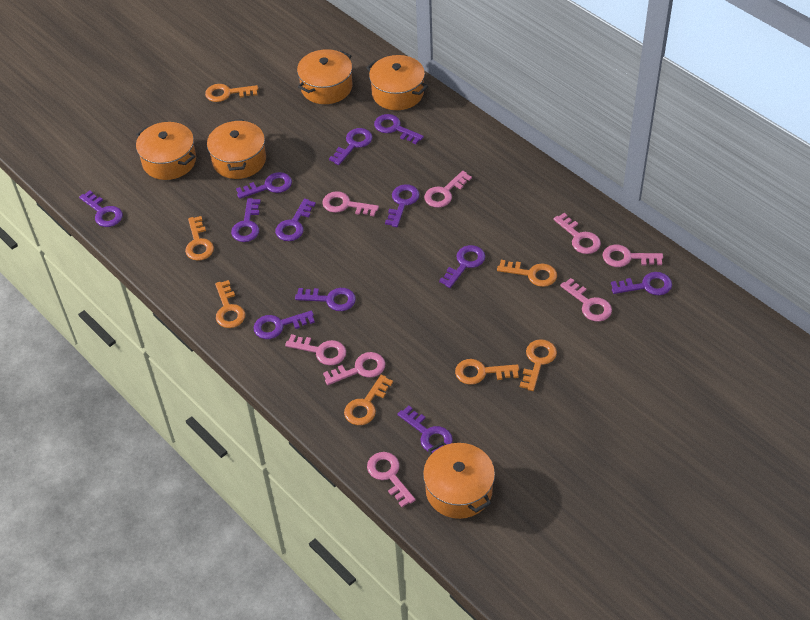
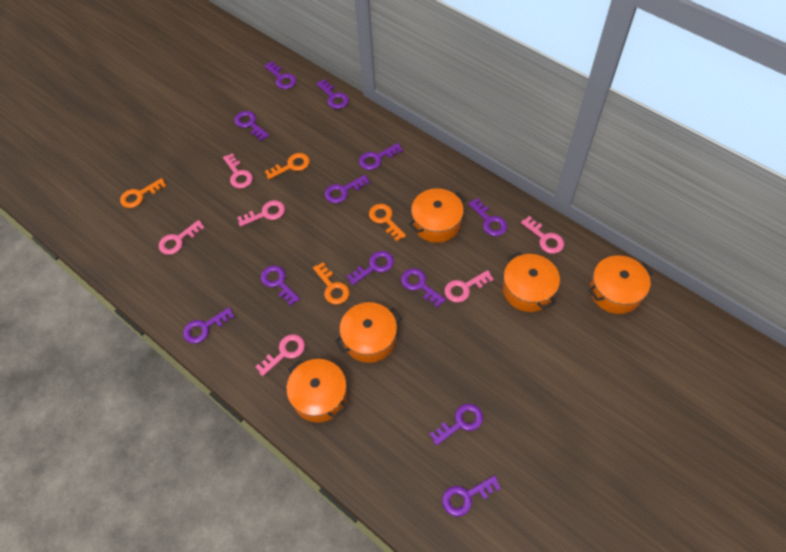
orange key: 7 -> 4
pink key: 8 -> 6

